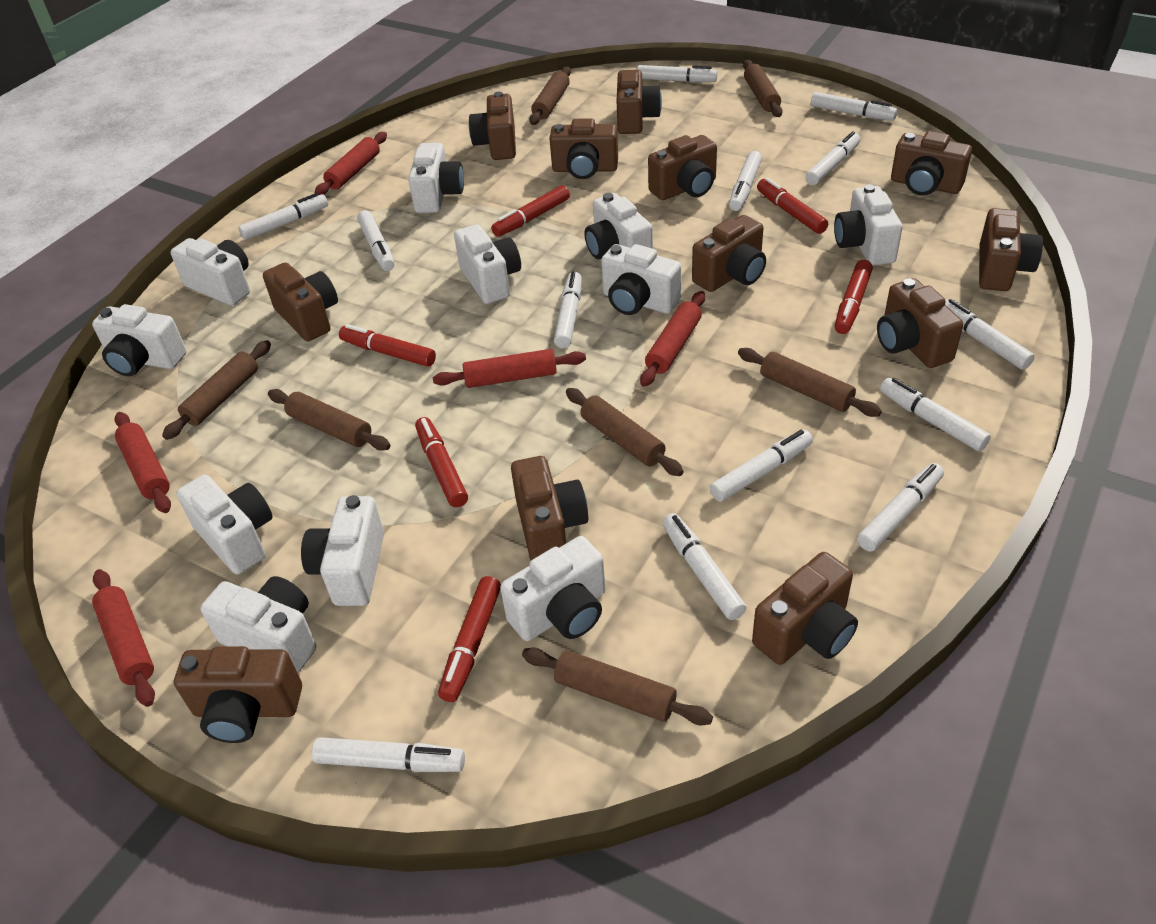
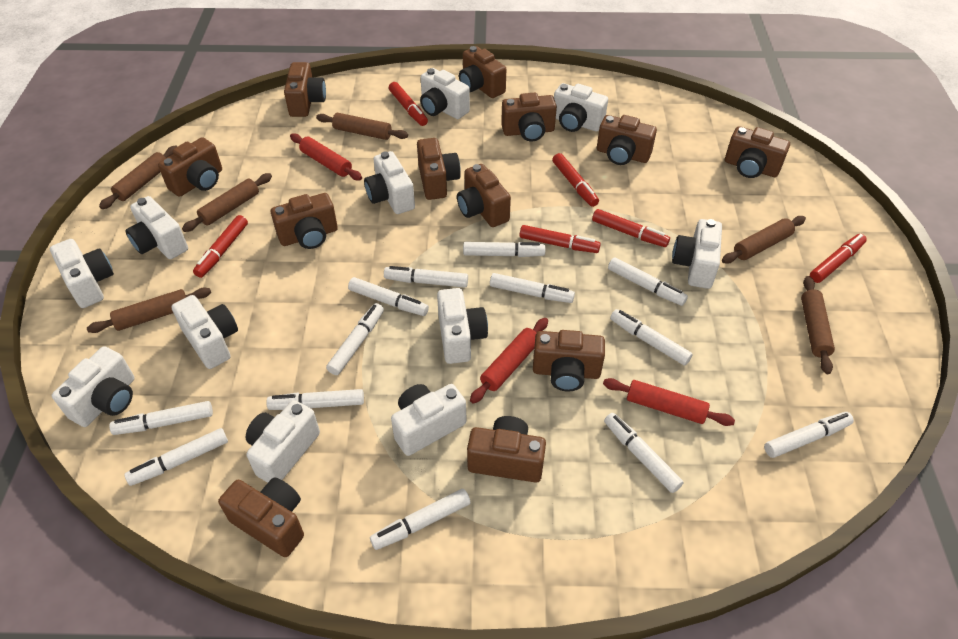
brown rolling pin: 7 -> 6
red rolling pin: 5 -> 3

